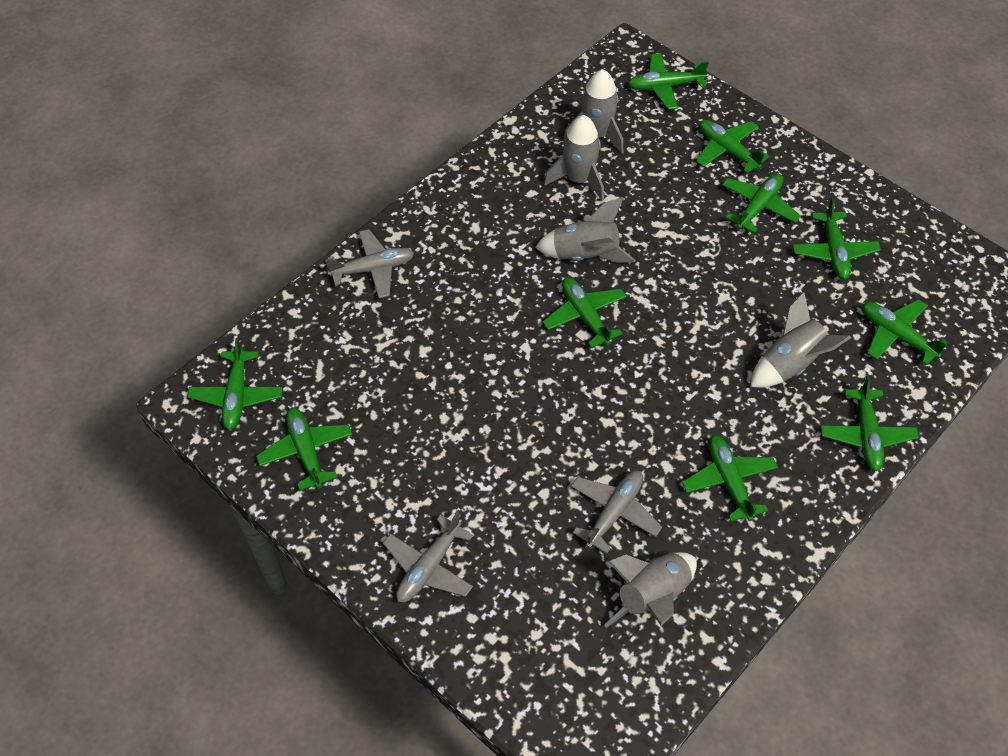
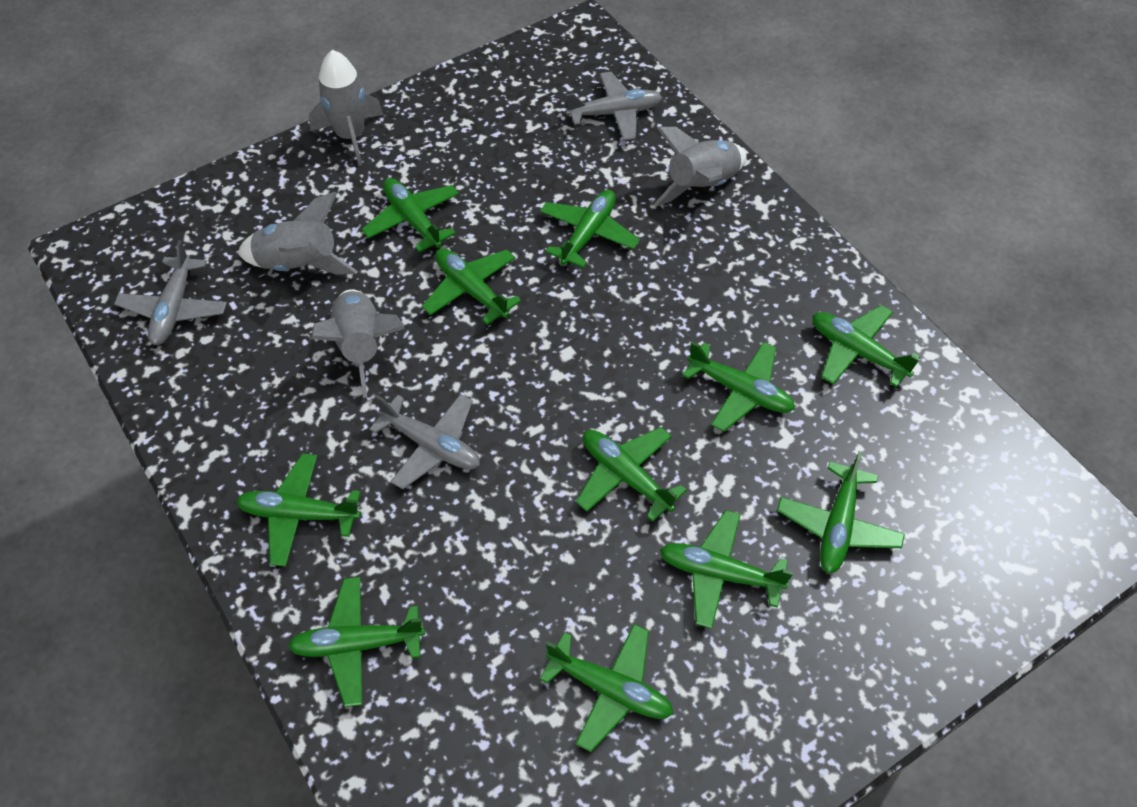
green plane: 10 -> 11
grey rocket: 5 -> 4

